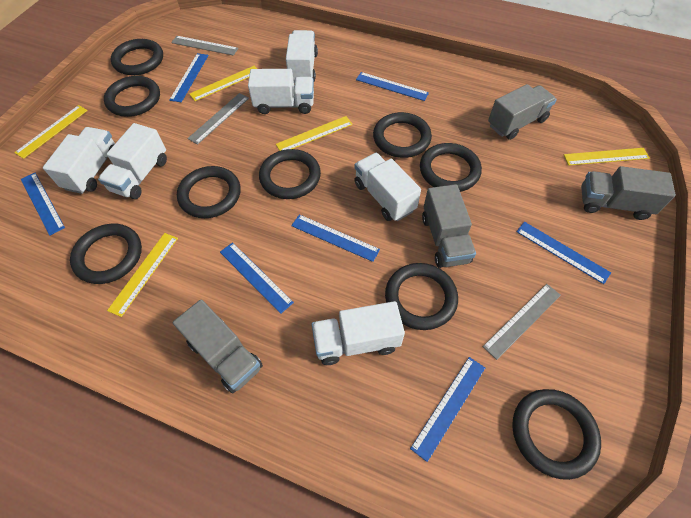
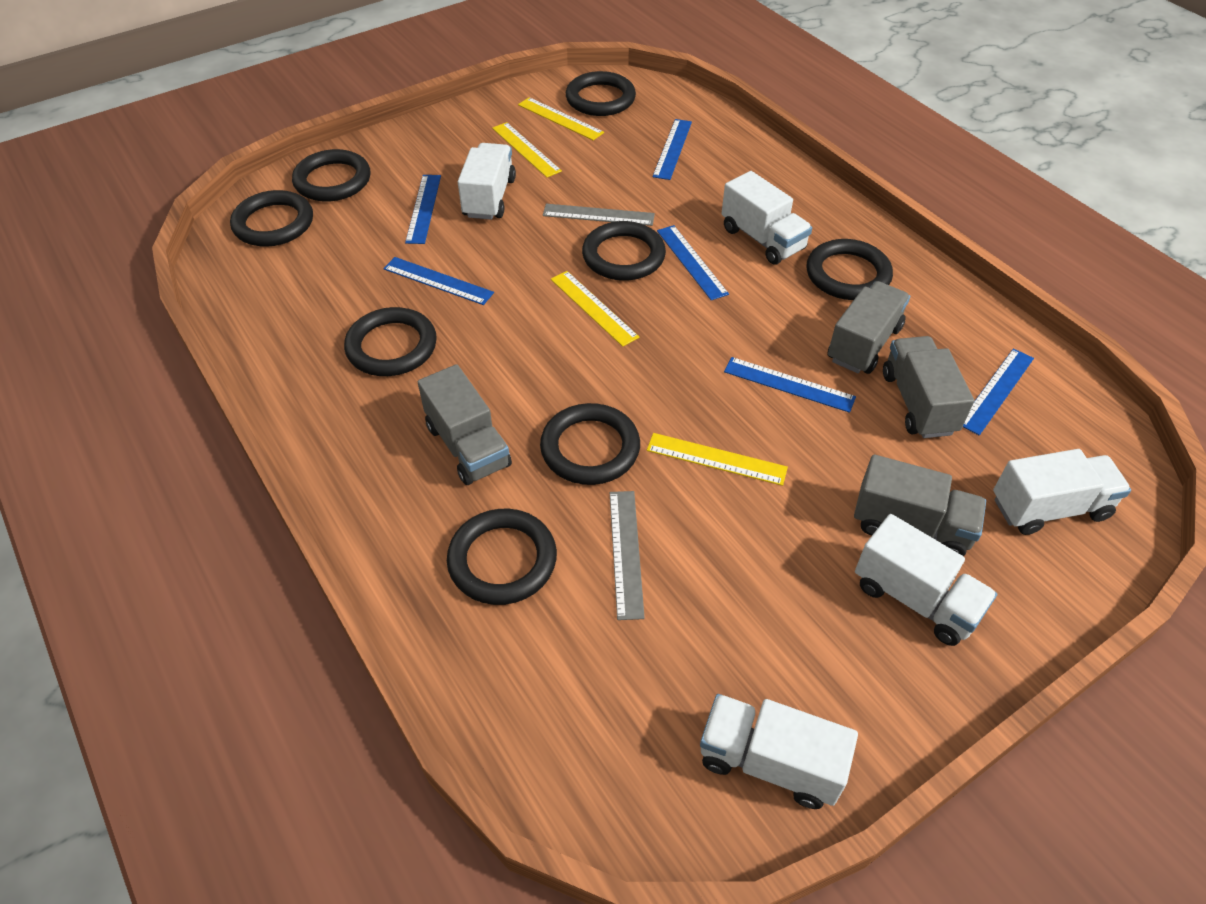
black ring: 9 -> 8
blue ruler: 7 -> 6
grey ruler: 3 -> 2
white truck: 6 -> 5
yellow ruler: 5 -> 4

